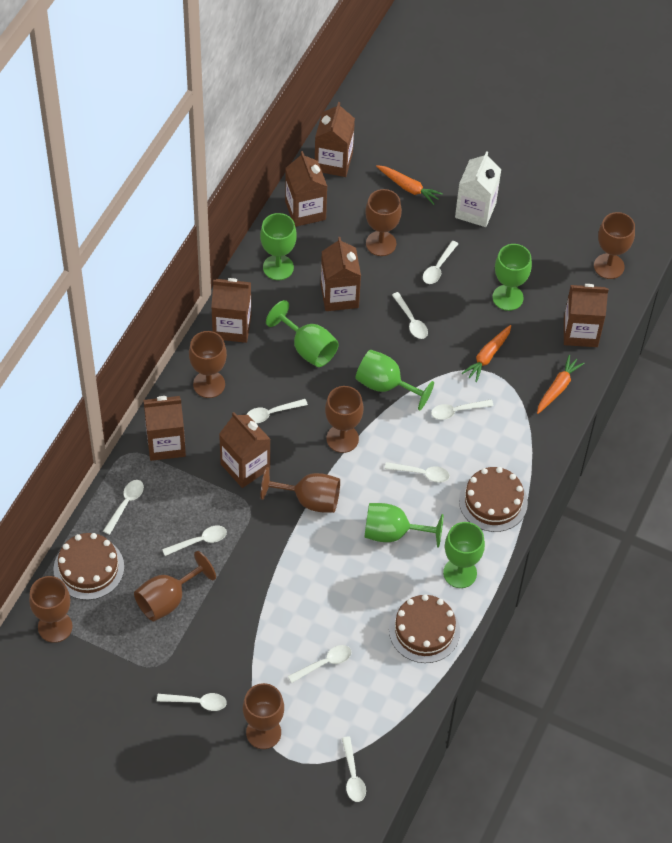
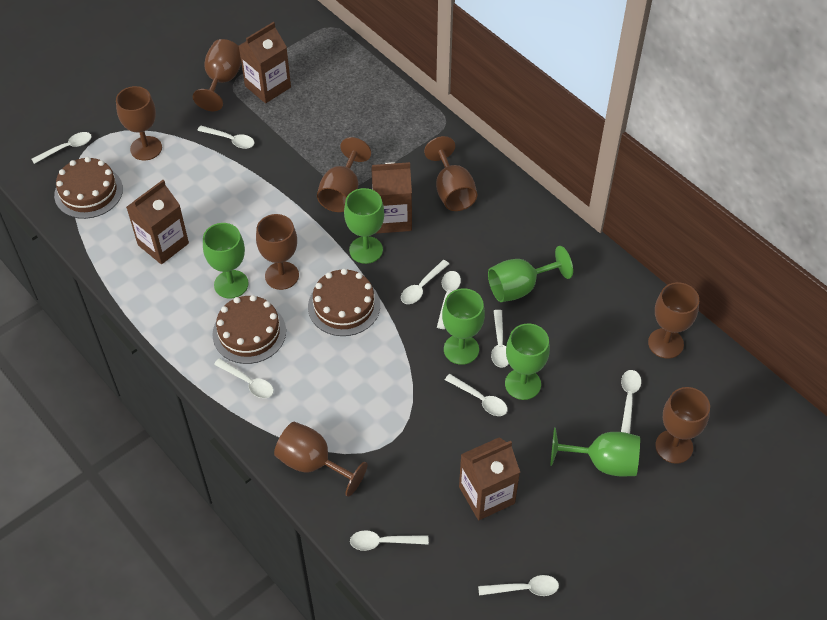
brown carton: 7 -> 4
orange carrot: 3 -> 0
white carton: 1 -> 0

